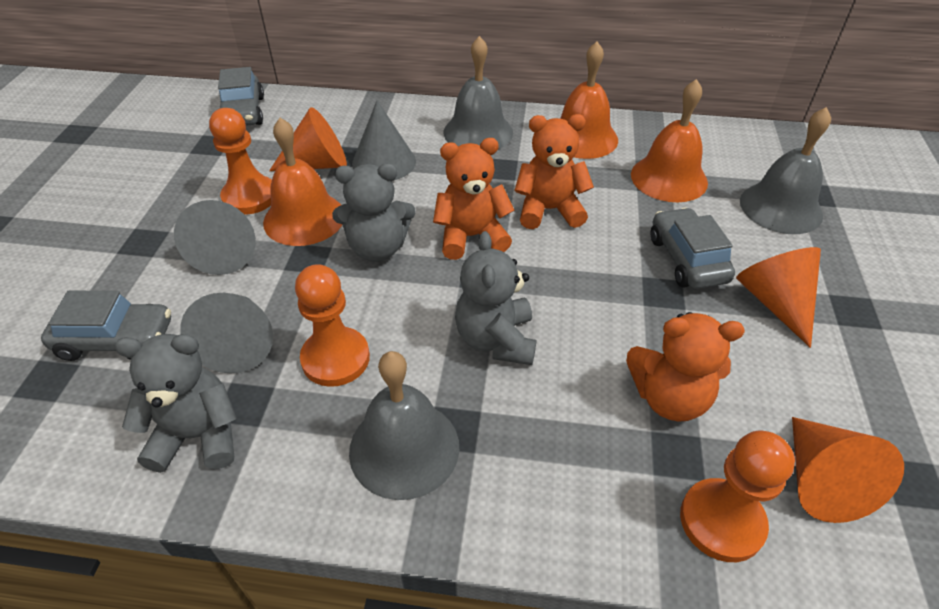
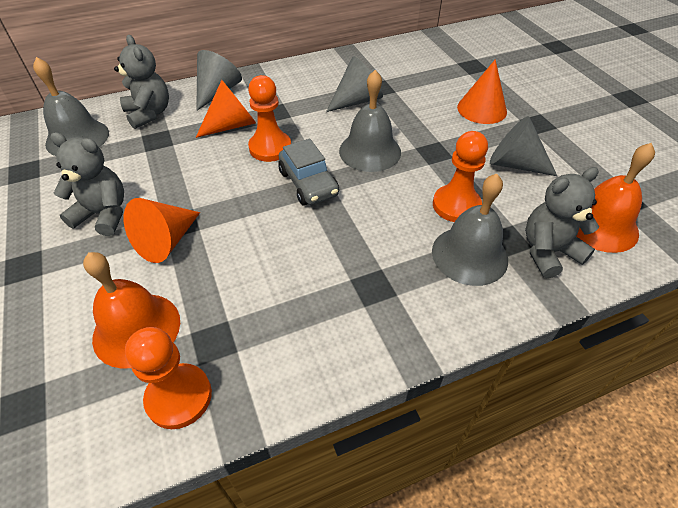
grey car: 3 -> 1
orange bell: 3 -> 2
orange teddy bear: 3 -> 0

